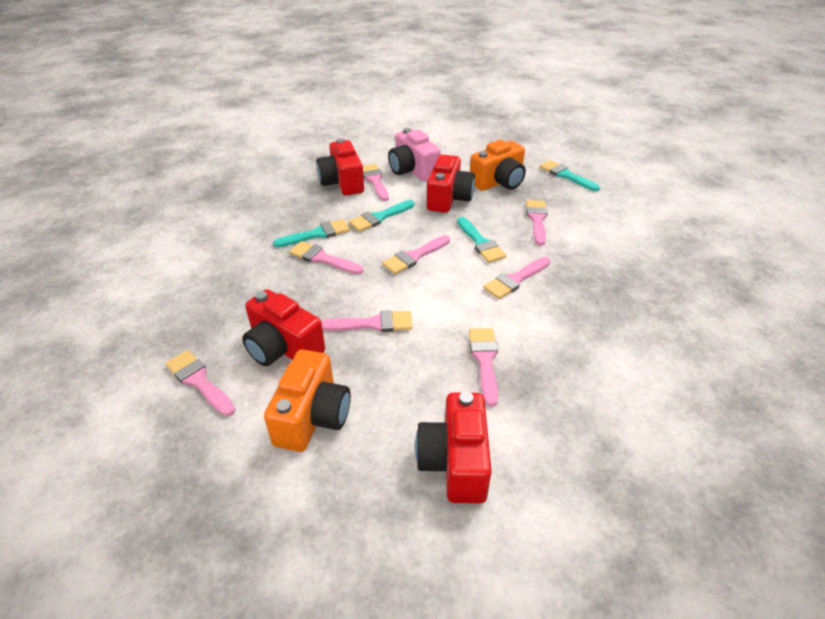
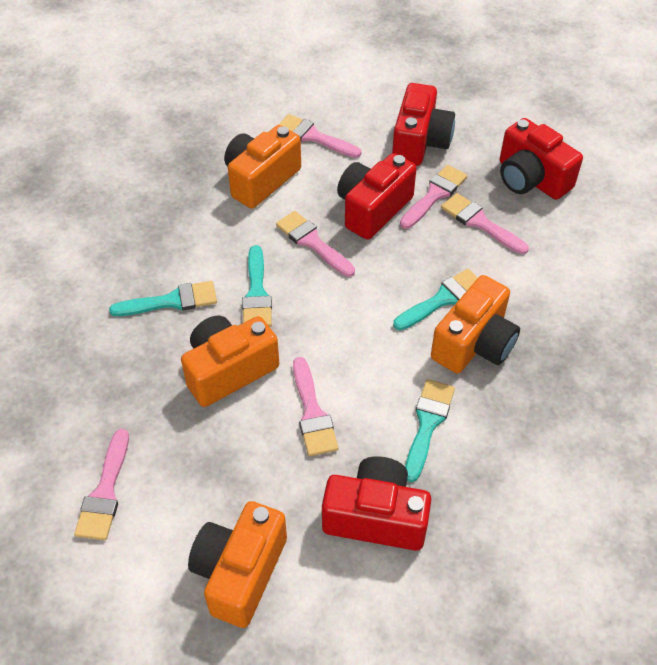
orange camera: 2 -> 4
pink brush: 8 -> 6
pink camera: 1 -> 0

